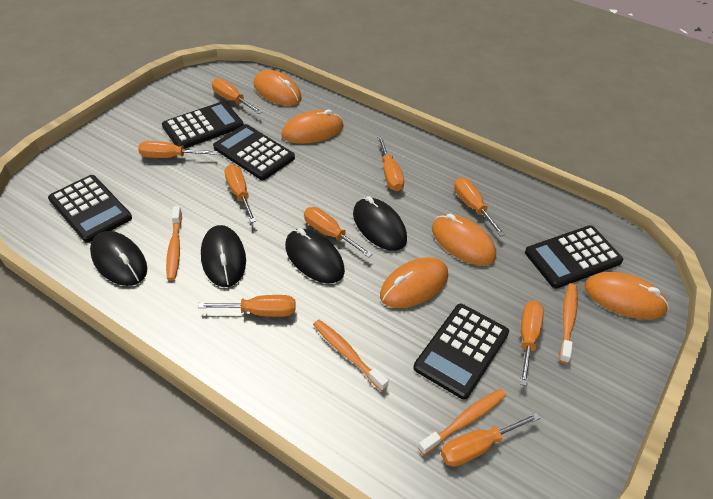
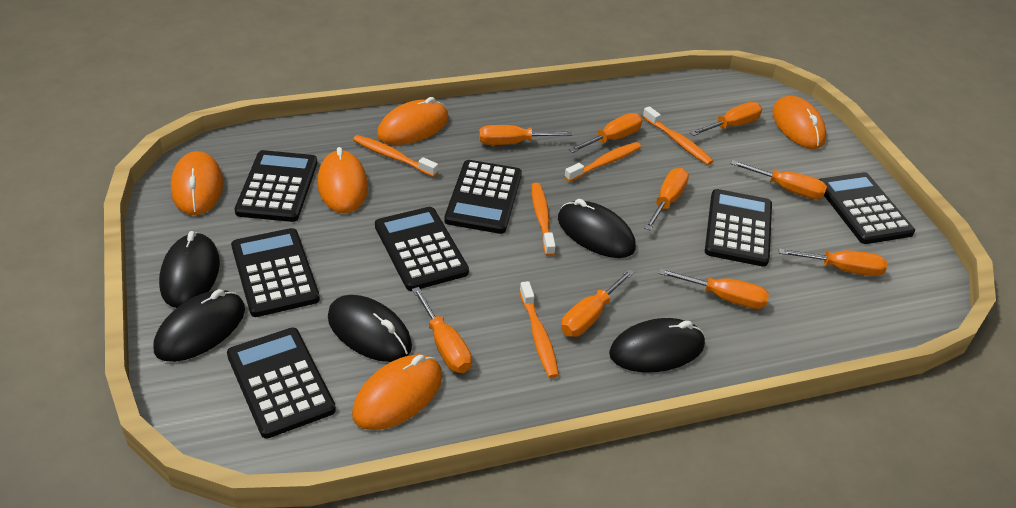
black calculator: 5 -> 7
black mouse: 4 -> 5
orange toothbrush: 4 -> 5

